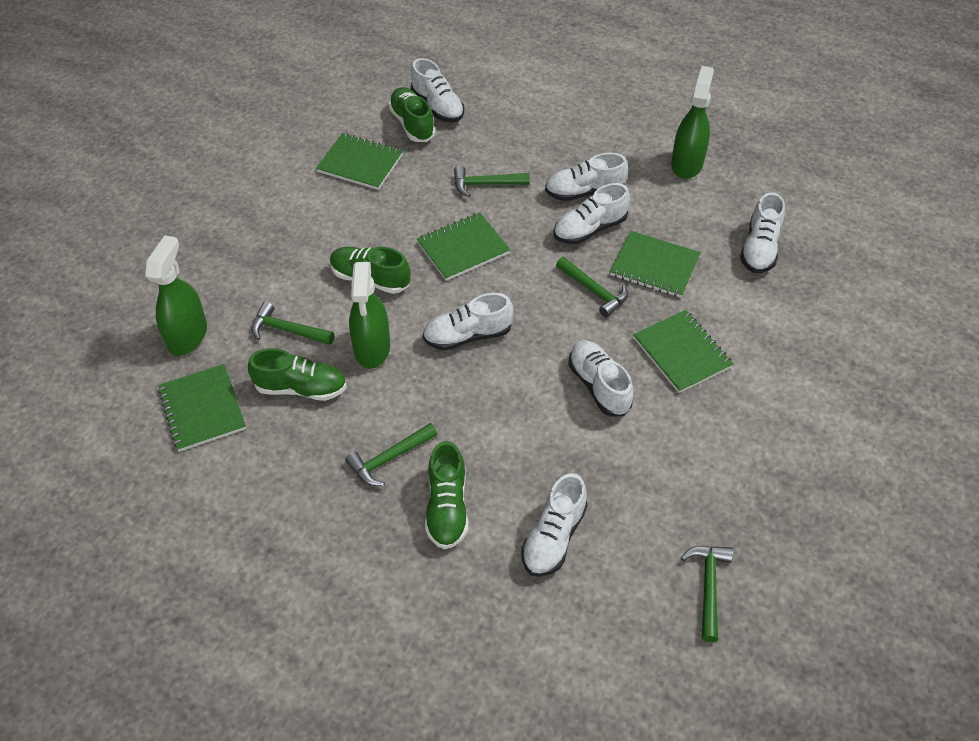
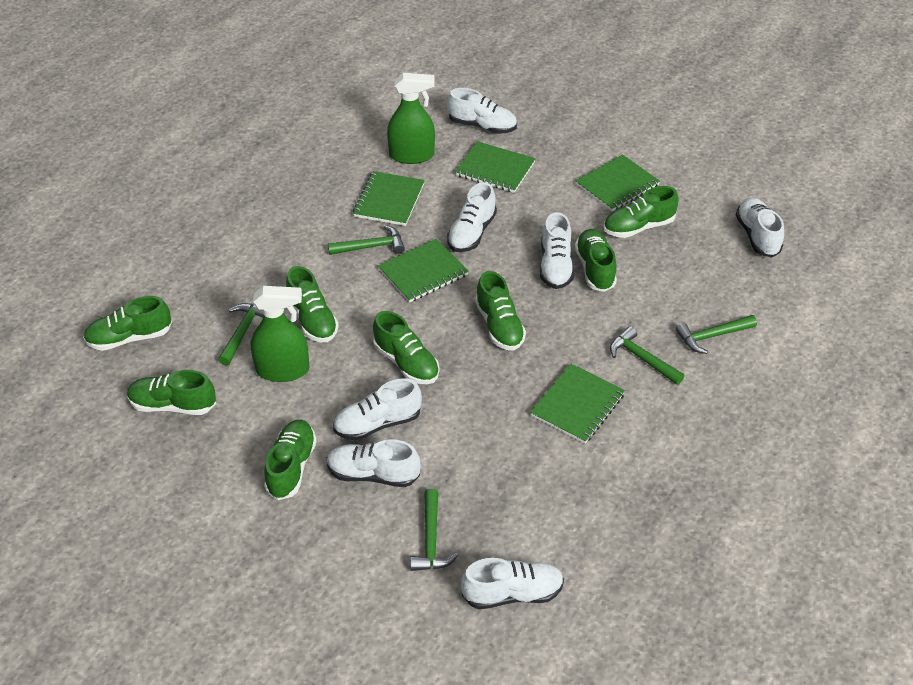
green shoe: 4 -> 8
green spray bottle: 3 -> 2

